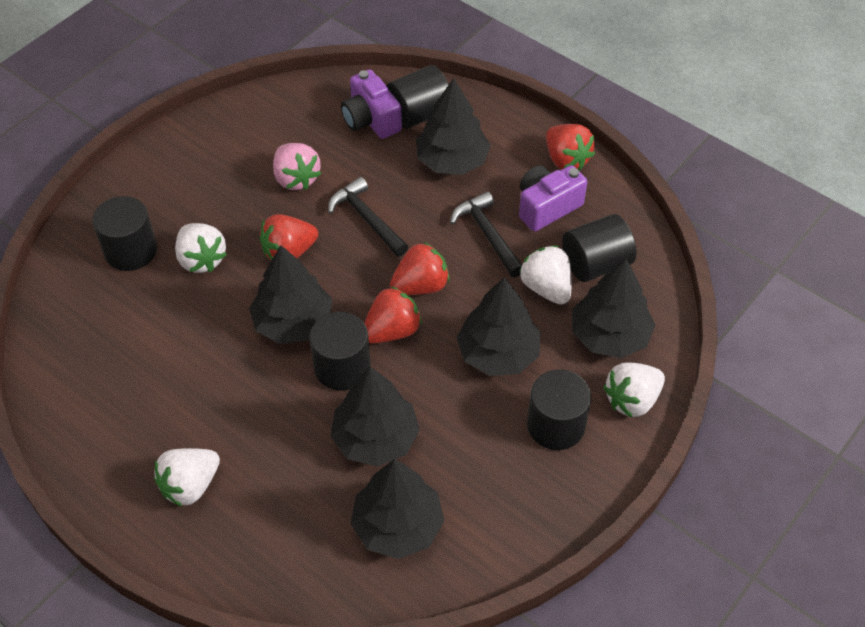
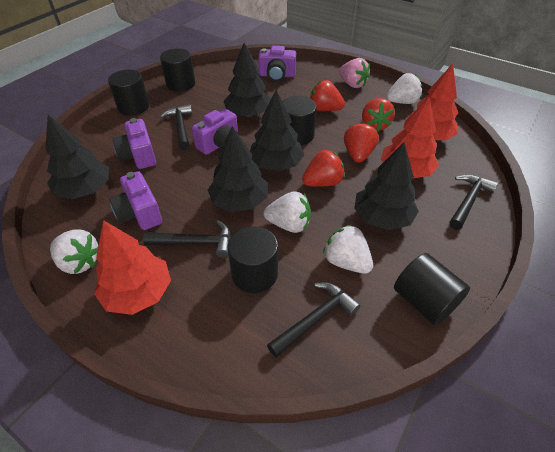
black hammer: 2 -> 4
black tree: 6 -> 5
purple camera: 2 -> 4
red tree: 0 -> 3

